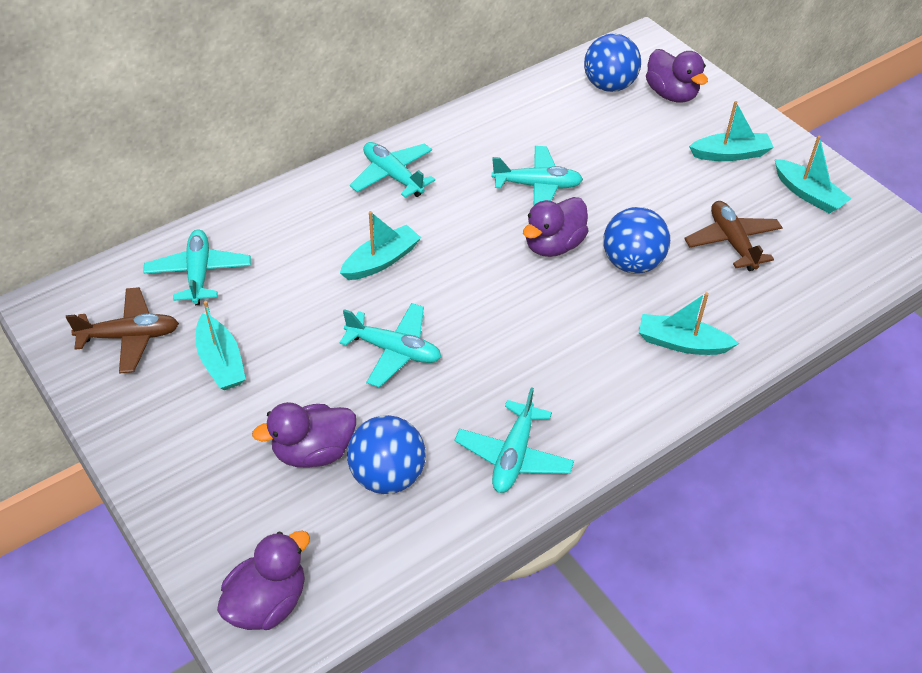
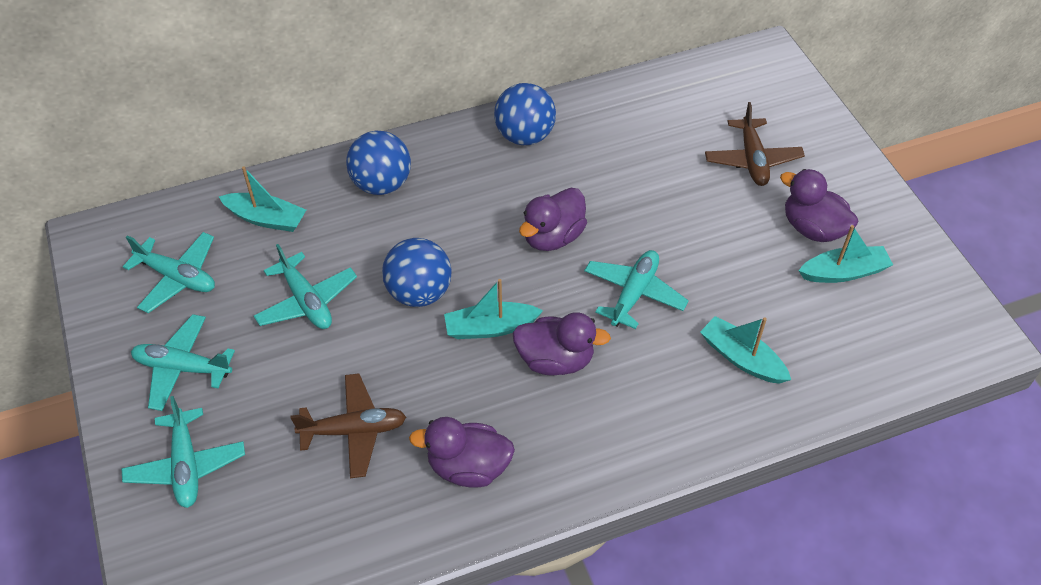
turquoise boat: 5 -> 4

